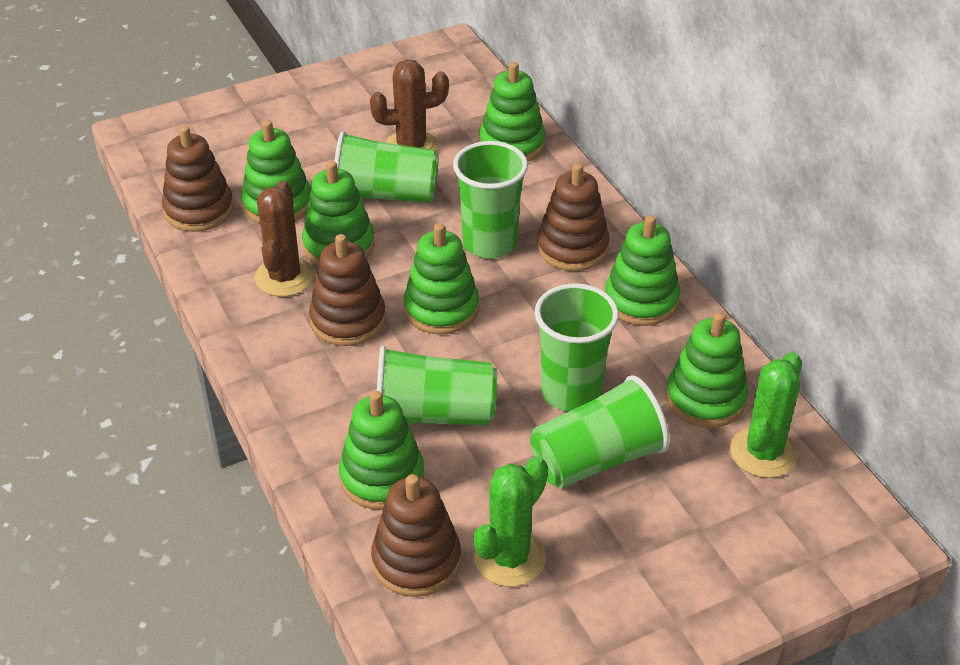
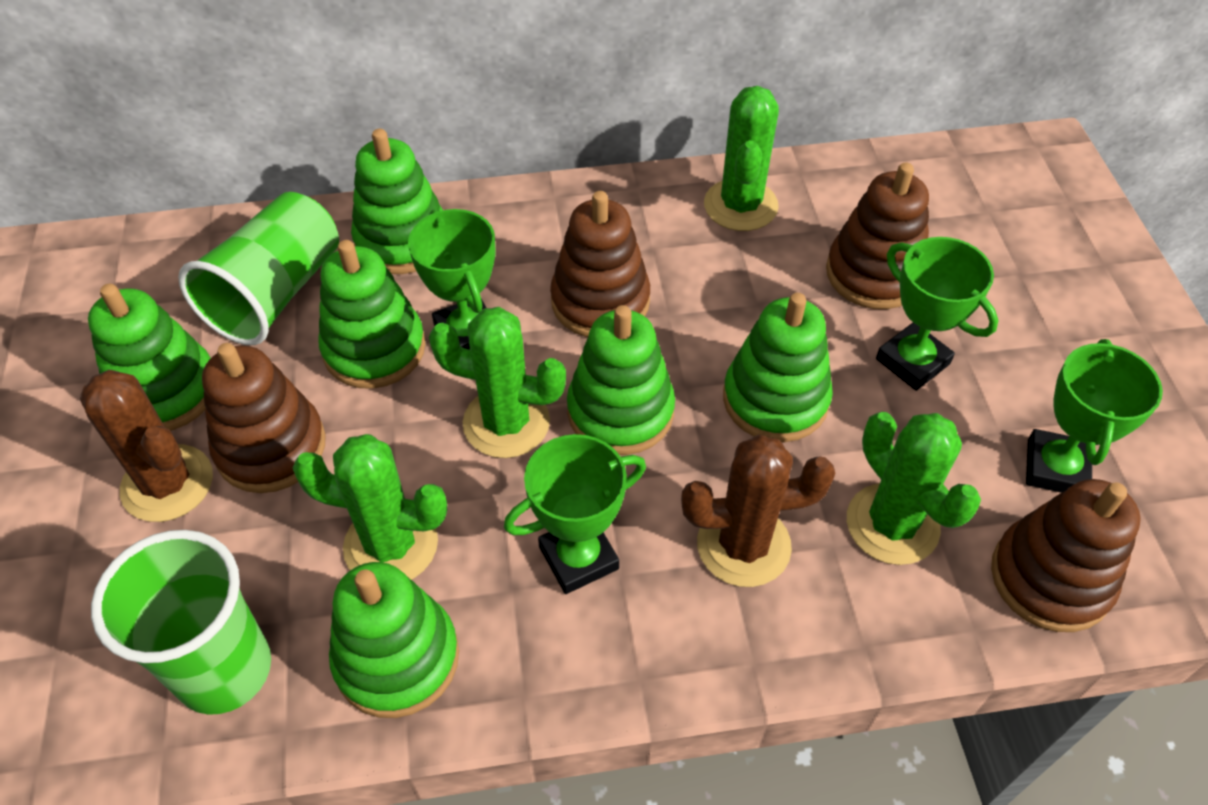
green cactus: 2 -> 4
green cup: 5 -> 2
green stacking toy: 7 -> 6
green trophy: 0 -> 4

